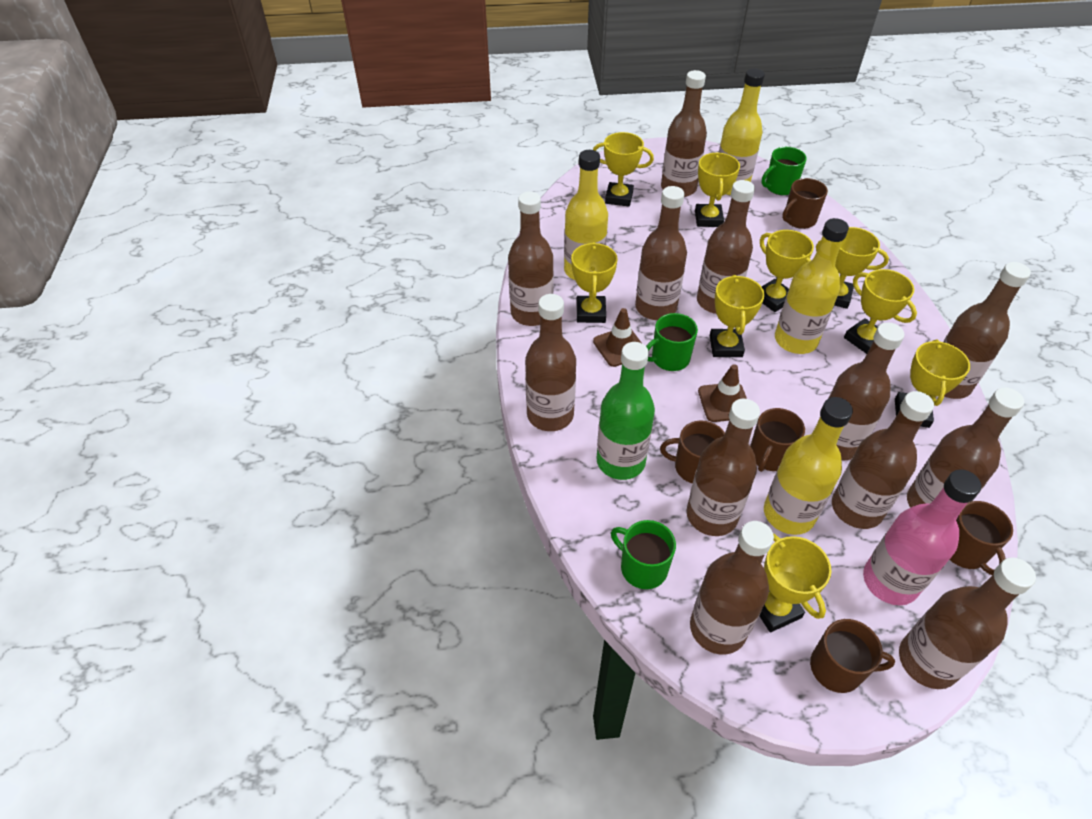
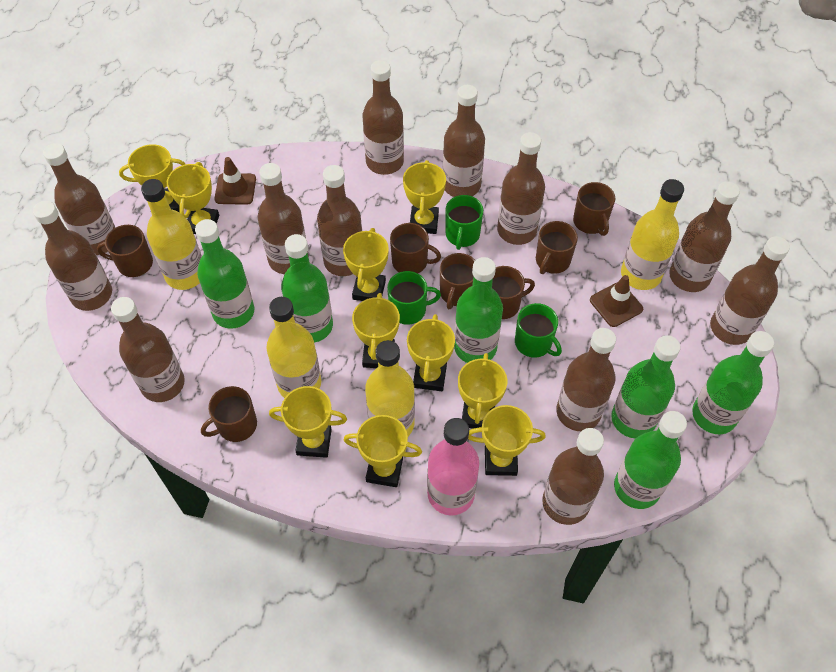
brown mug: 5 -> 7
green bottle: 1 -> 6
yellow trophy: 9 -> 10

